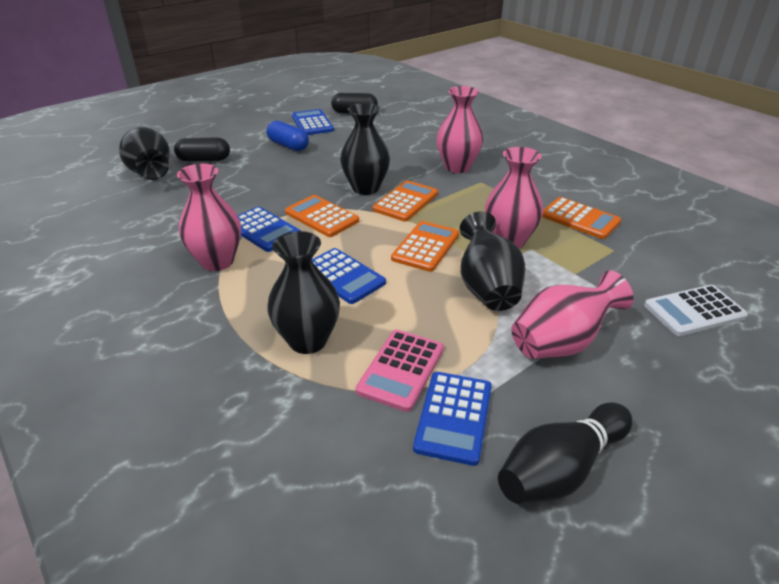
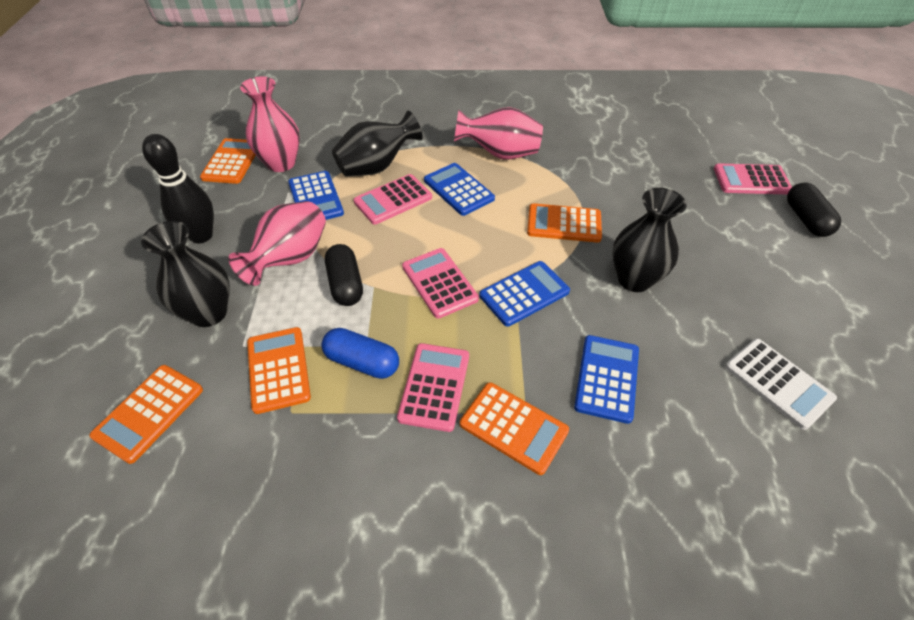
black vase: 4 -> 3
orange calculator: 4 -> 5
pink calculator: 1 -> 4
pink vase: 4 -> 3

